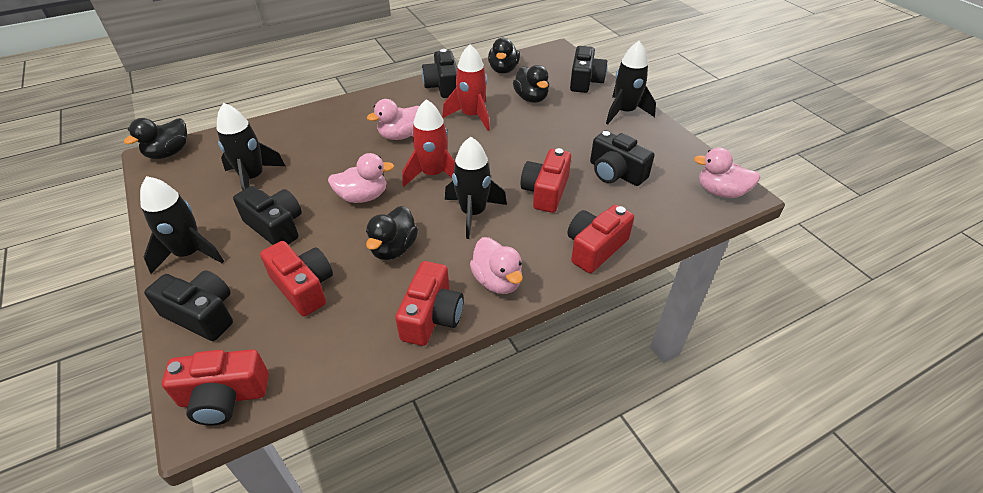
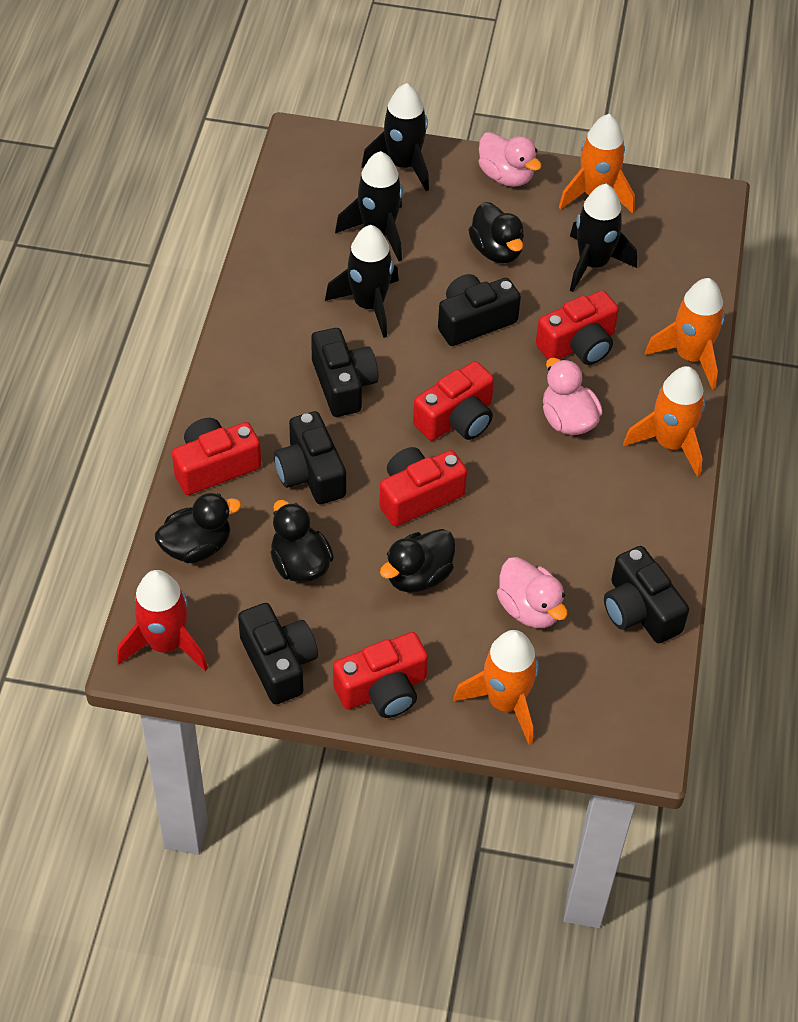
orange rocket: 0 -> 4
pink duck: 4 -> 3
red rocket: 2 -> 1

